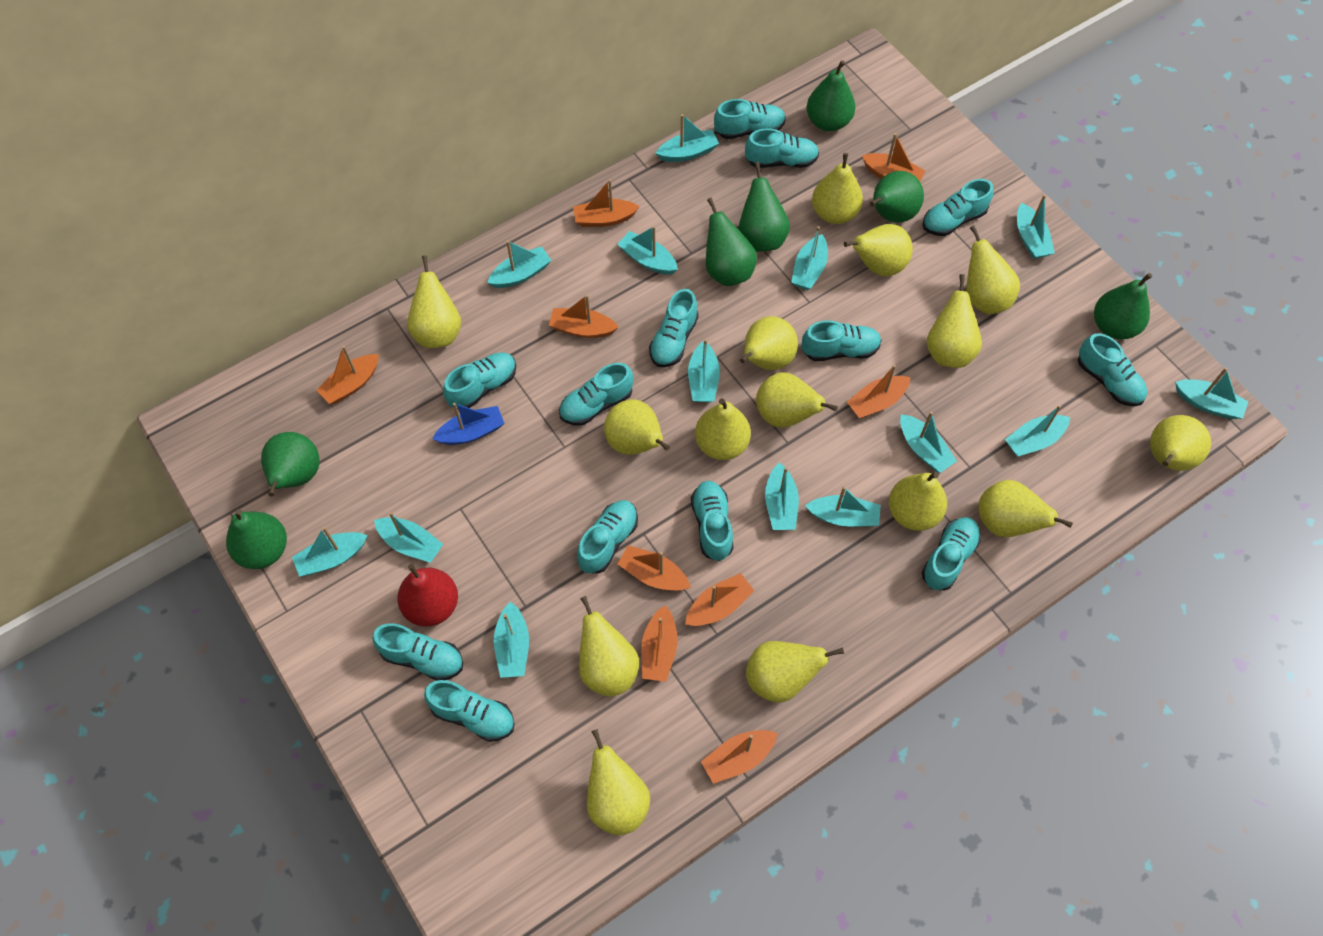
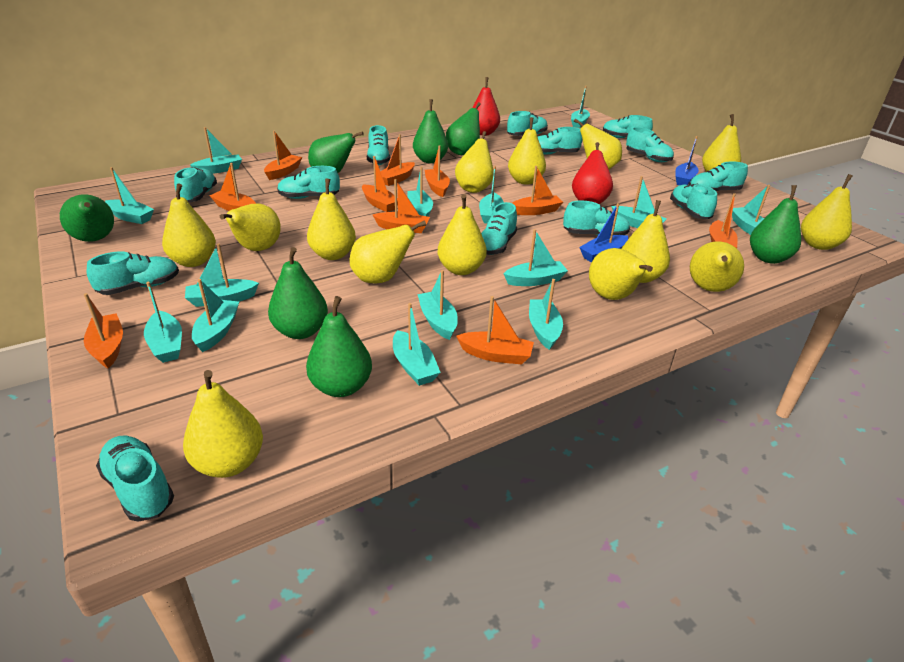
blue boat: 1 -> 2
orange boat: 9 -> 10
red pear: 1 -> 2
yellow pear: 15 -> 14

